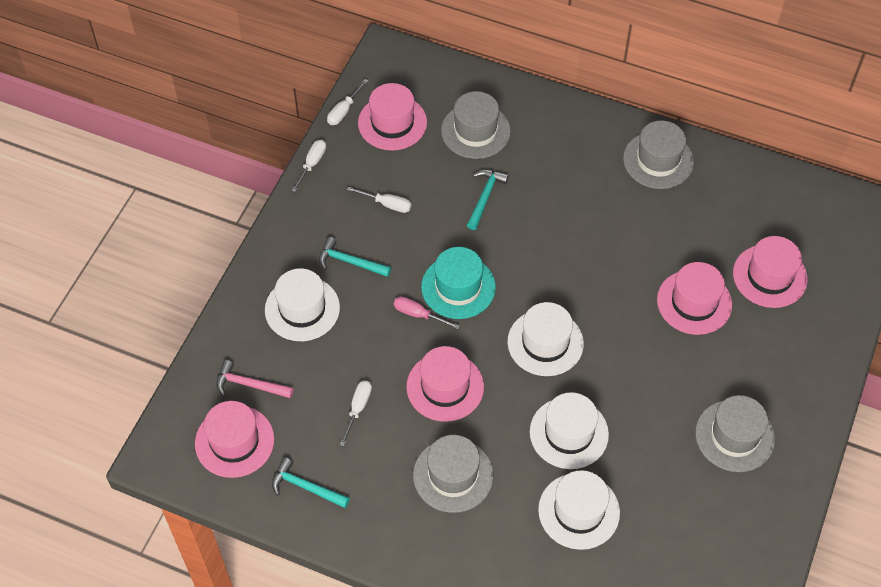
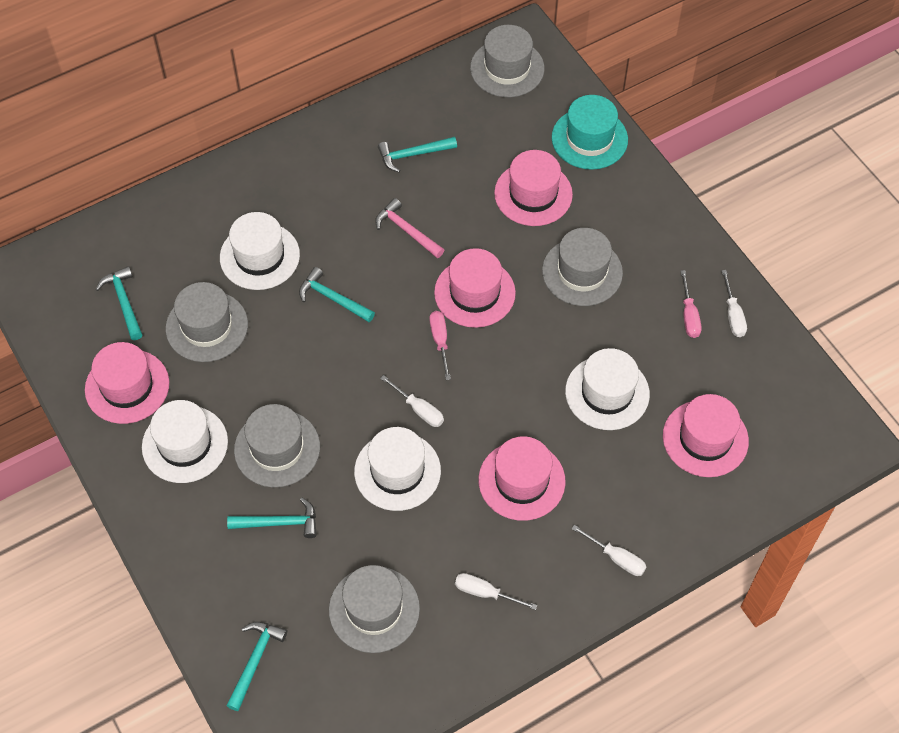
grey hat: 4 -> 5
pink screwdriver: 1 -> 2
turquoise hammer: 3 -> 5

